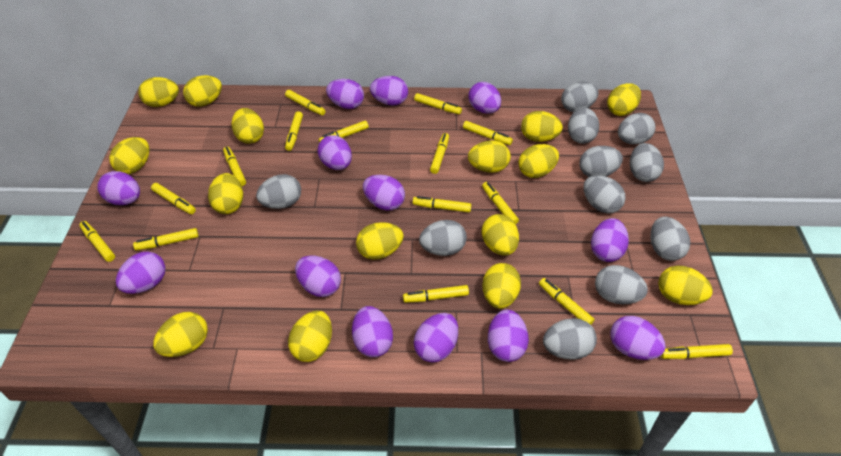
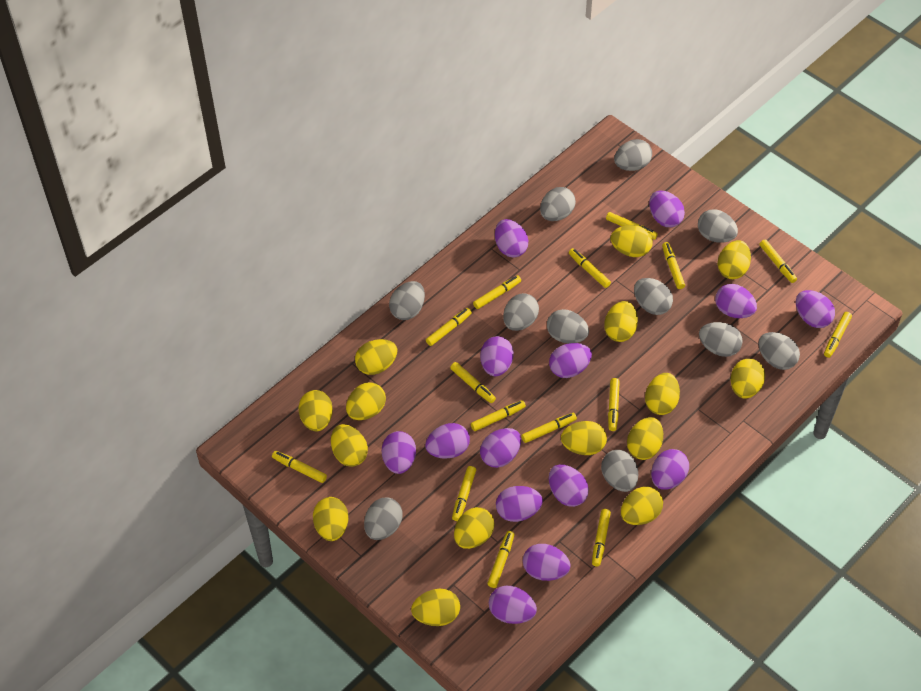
purple egg: 13 -> 14

